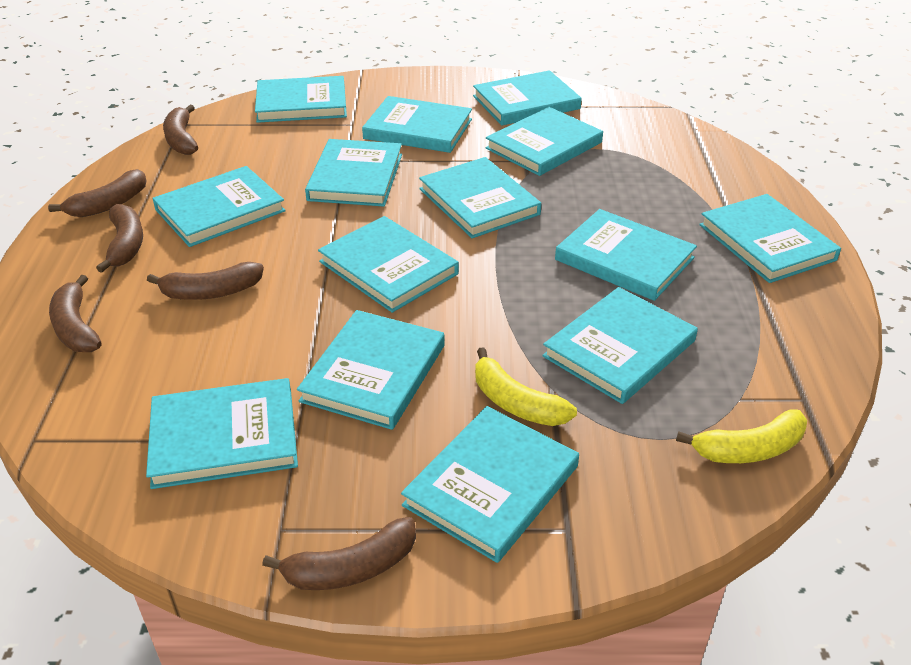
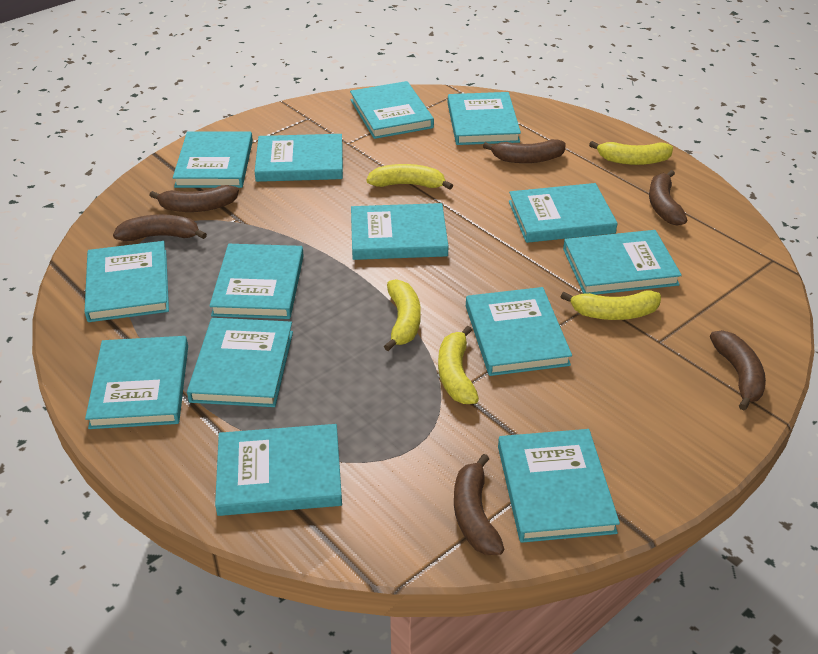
yellow banana: 2 -> 5

